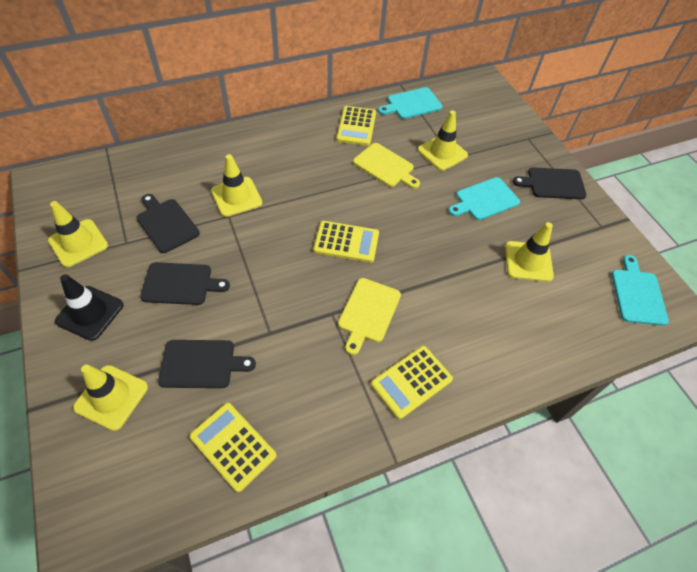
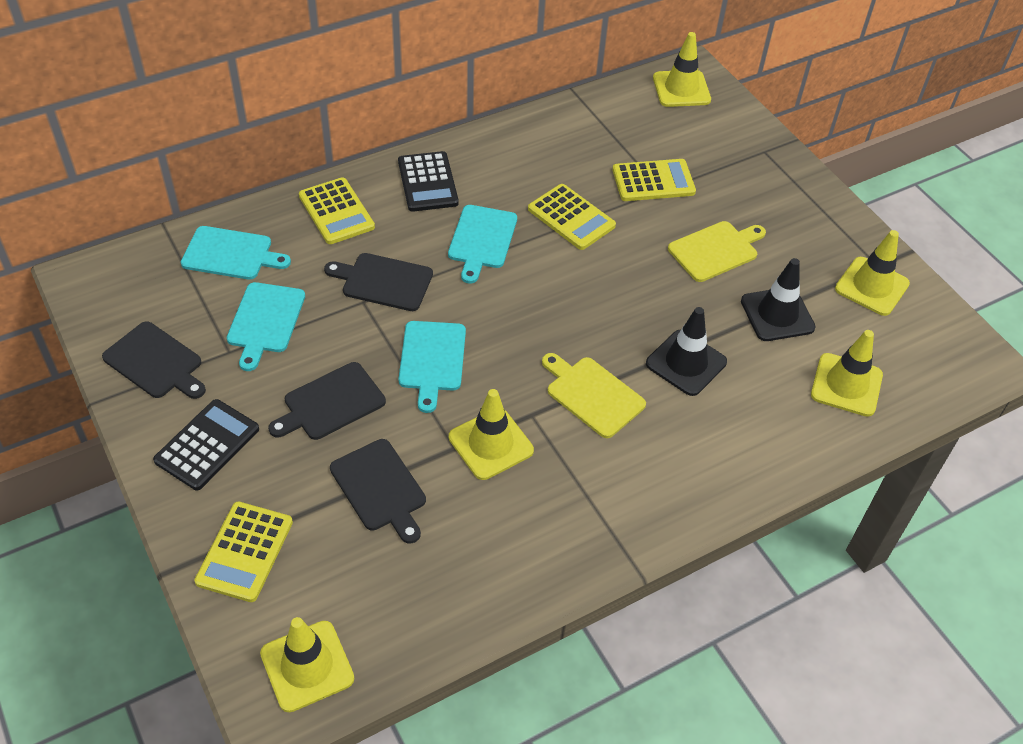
black calculator: 0 -> 2
black traffic cone: 1 -> 2
turquoise cutting board: 3 -> 4

